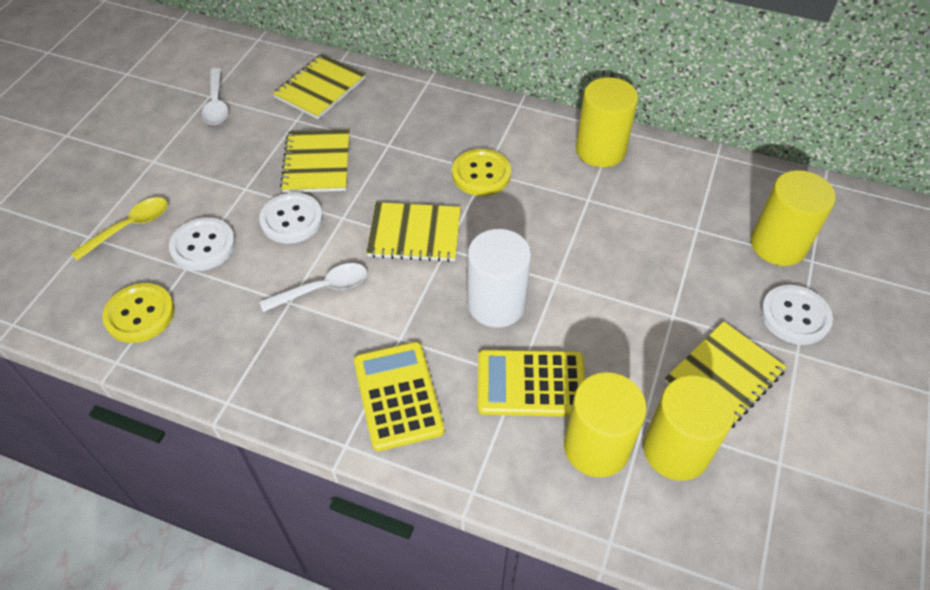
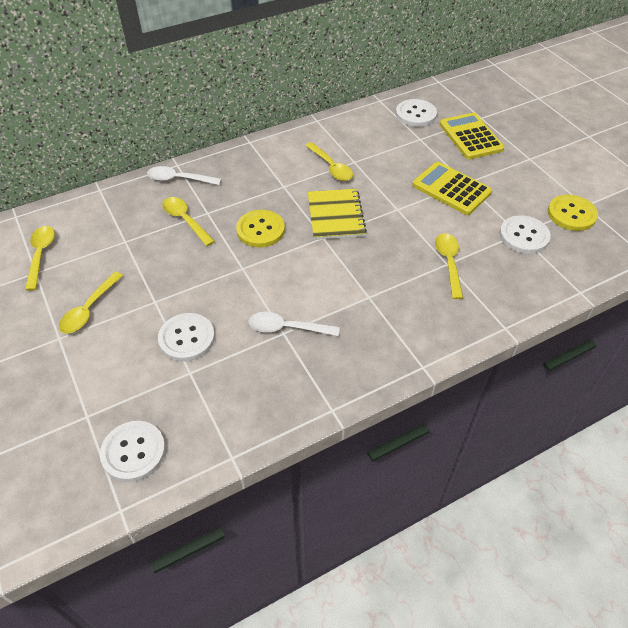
white button: 3 -> 4
white cylinder: 1 -> 0
yellow cylinder: 4 -> 0
yellow notebook: 4 -> 1
yellow spoon: 1 -> 5

